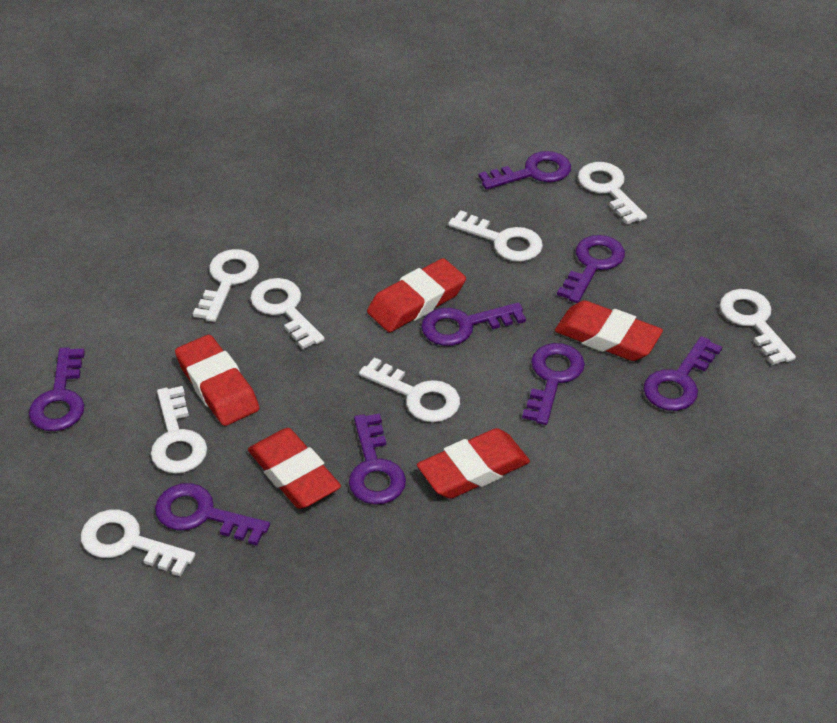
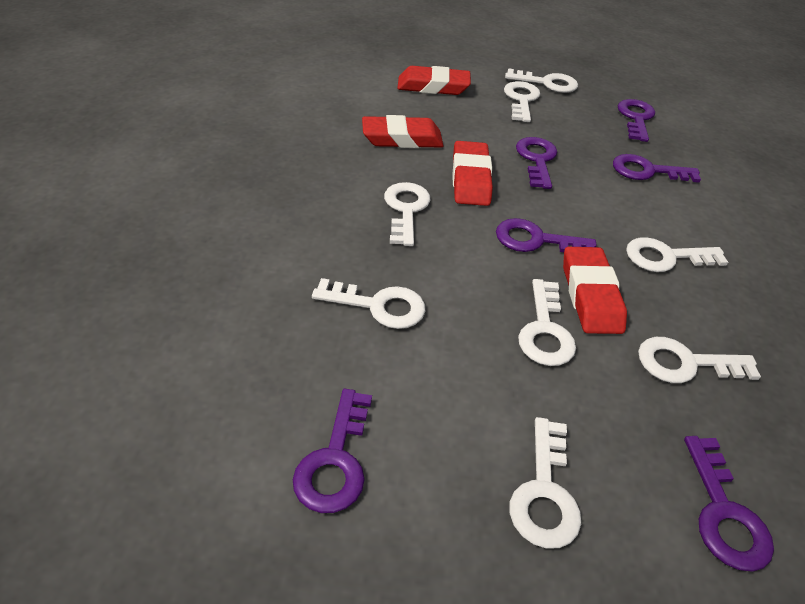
purple key: 8 -> 6
red eraser: 5 -> 4

